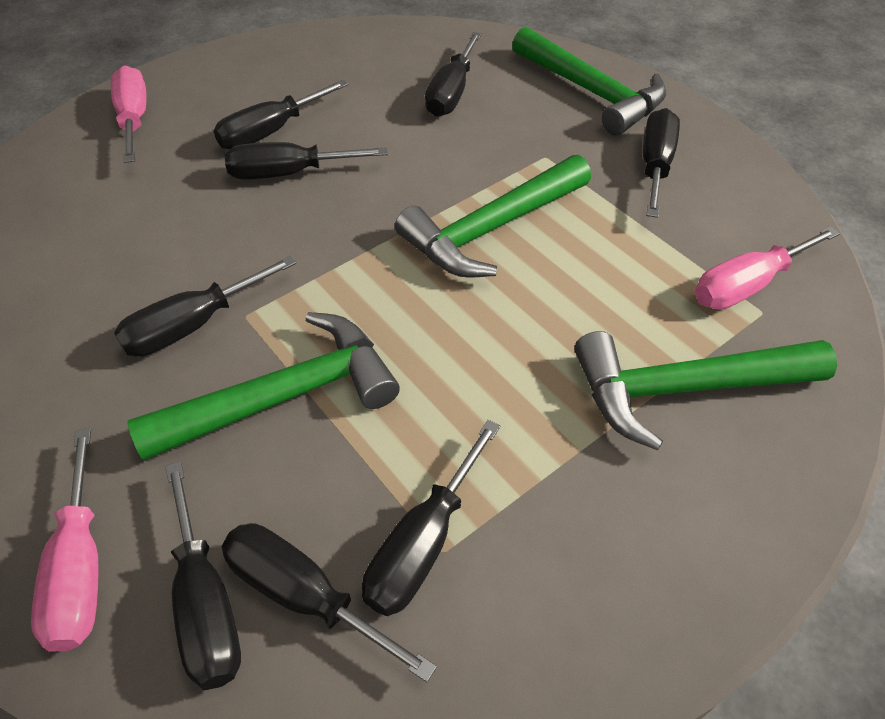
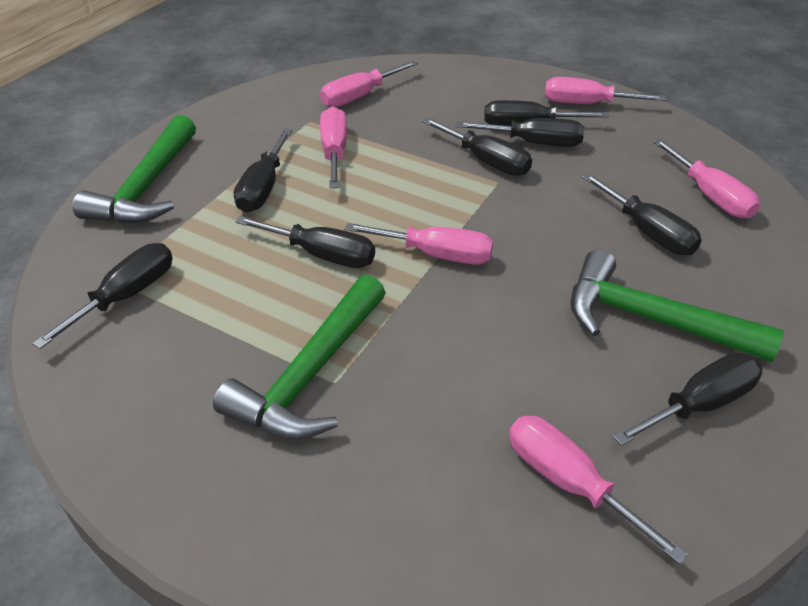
green hammer: 4 -> 3
pink screwdriver: 3 -> 6

